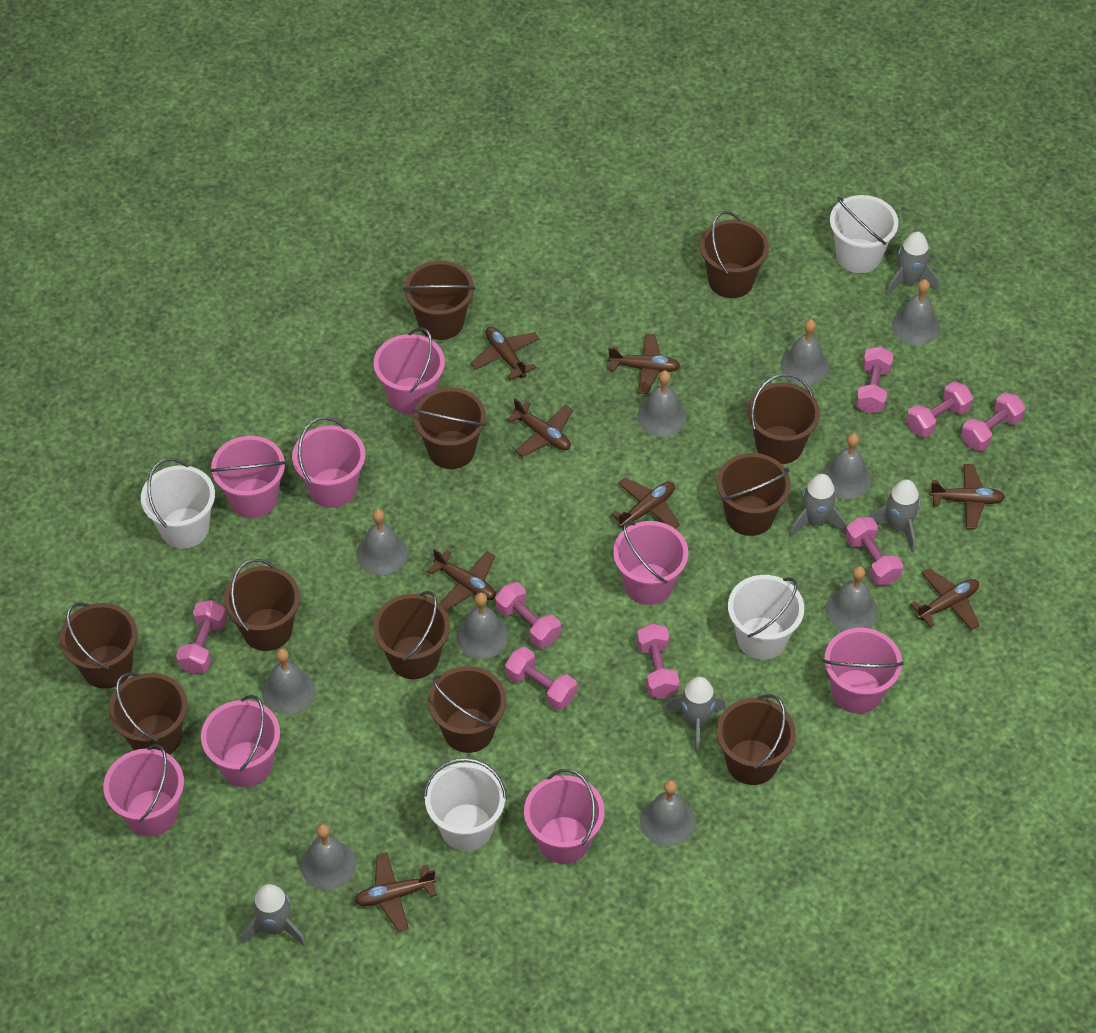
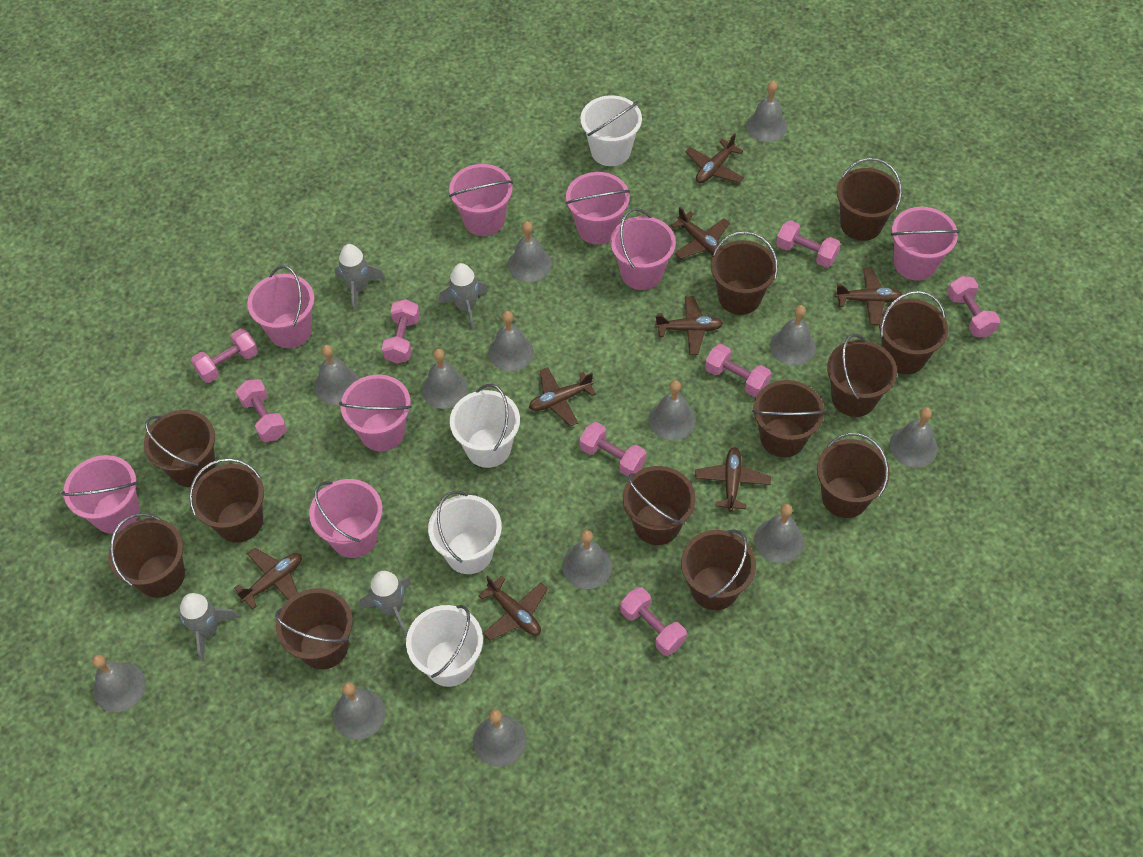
brown bucket: 11 -> 12
grey bell: 10 -> 13
grey rocket: 5 -> 4

